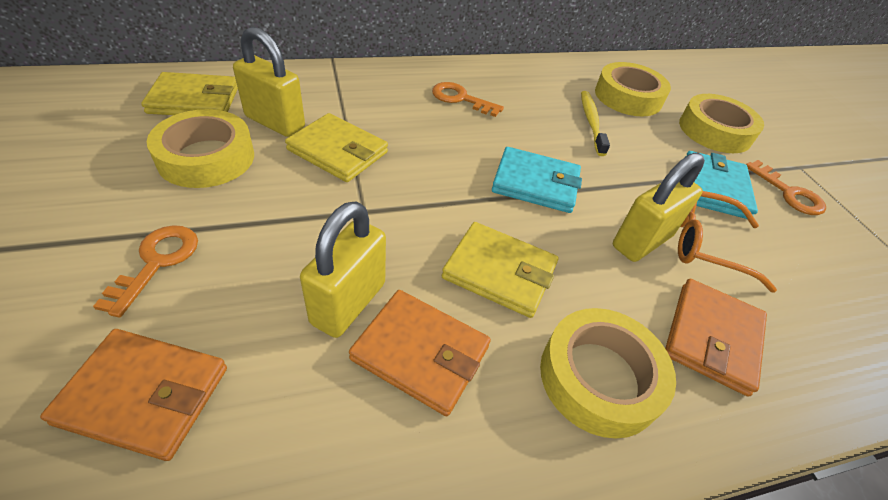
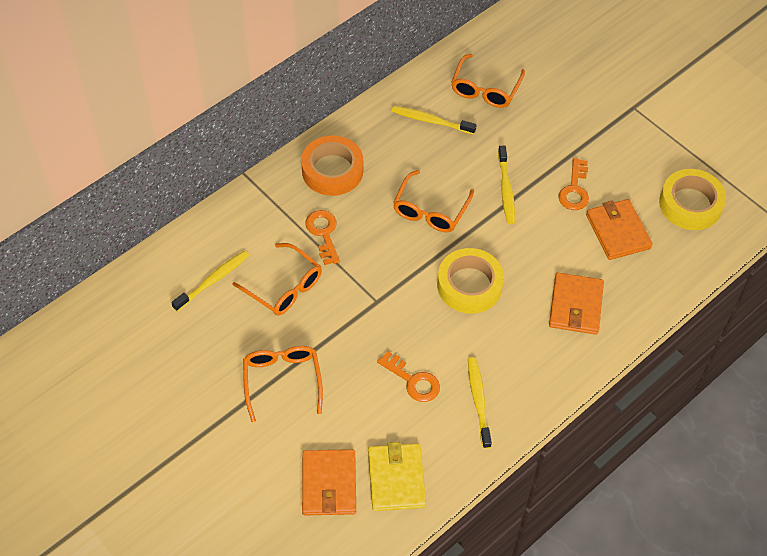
orange glasses: 1 -> 4
orange tape: 0 -> 1
turquoise wallet: 2 -> 0
yellow padlock: 3 -> 0
yellow tape: 4 -> 2
yellow toothbrush: 1 -> 4
yellow wallet: 3 -> 1

